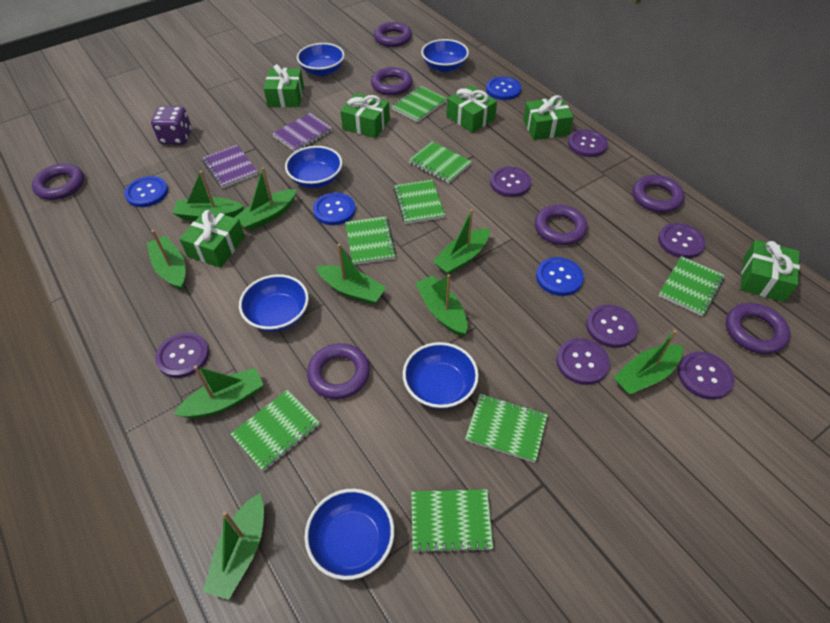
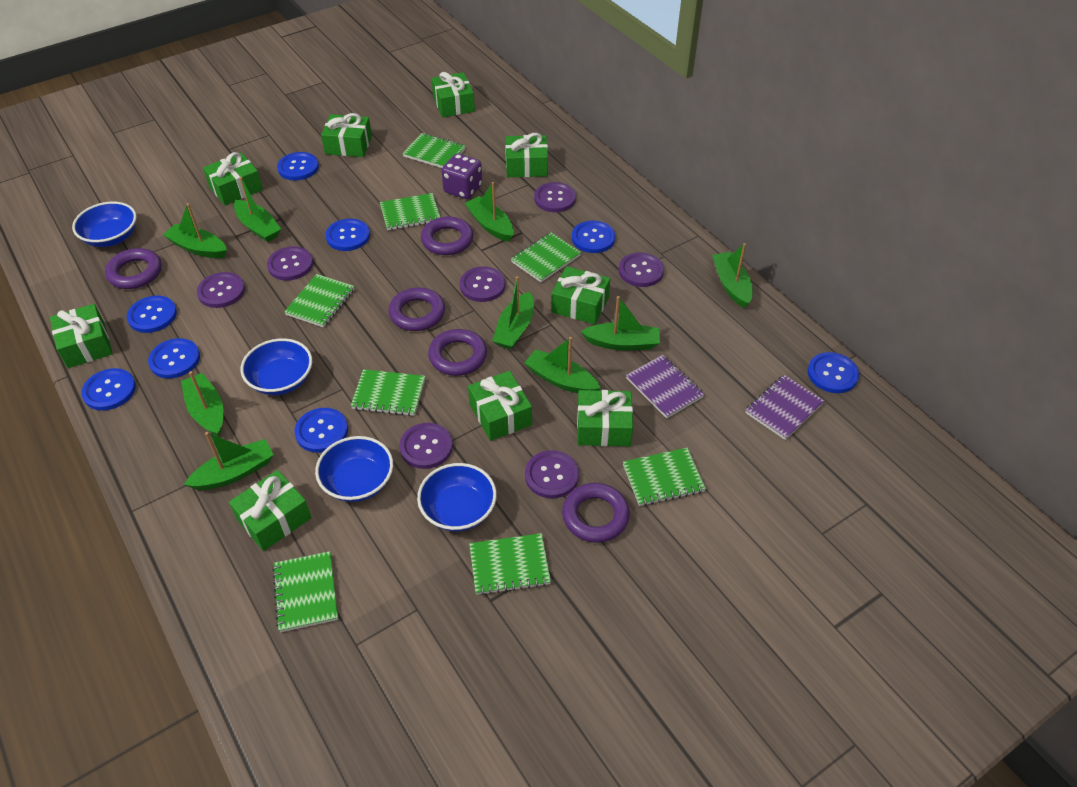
blue bowl: 6 -> 4
blue button: 4 -> 8
green gift: 6 -> 9
purple ring: 7 -> 5

